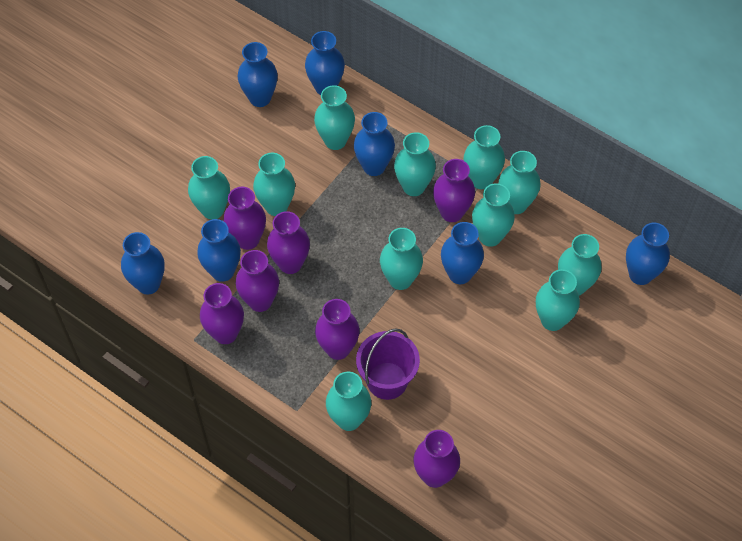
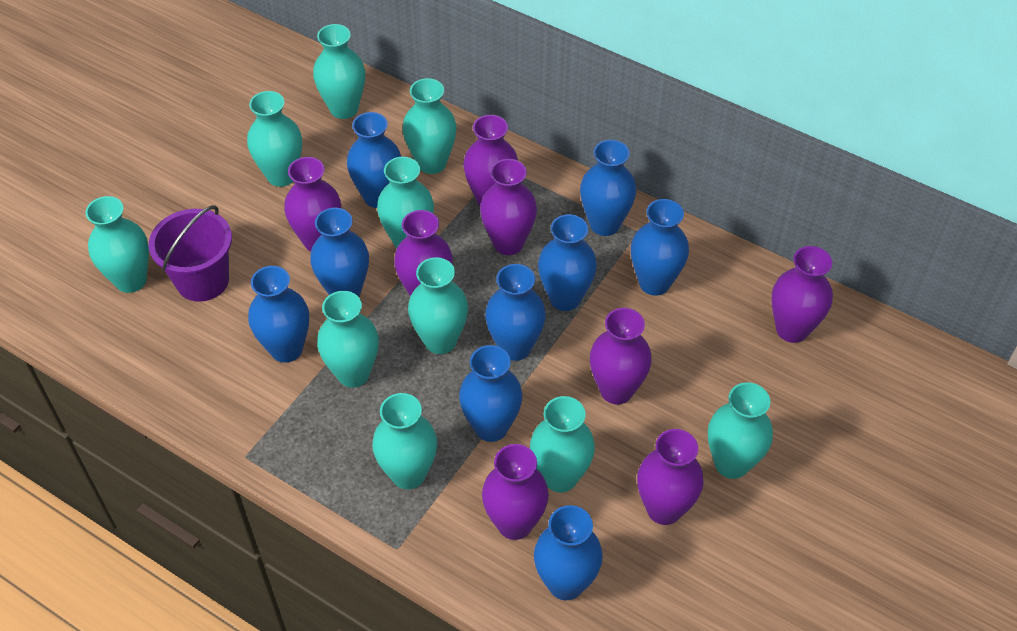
blue vase: 7 -> 9
purple vase: 7 -> 8
turquoise vase: 11 -> 10

